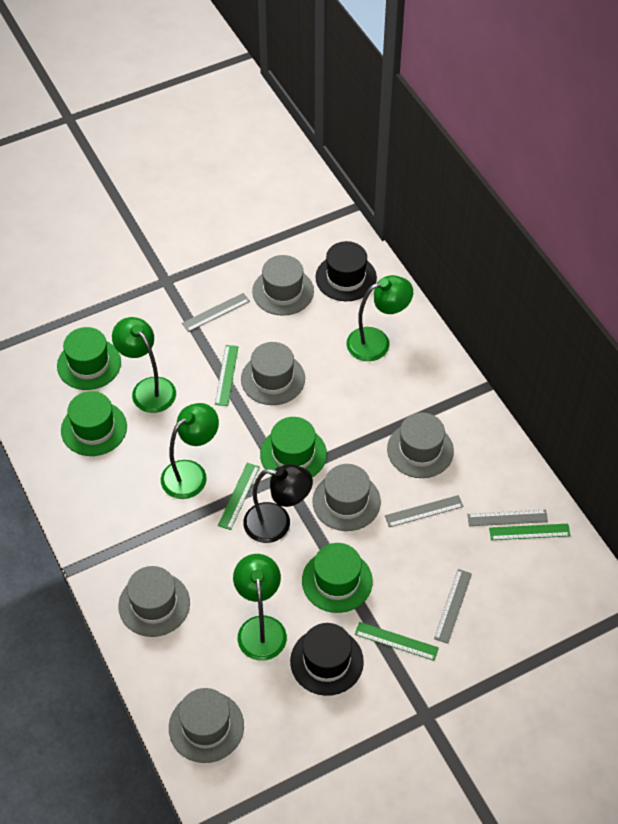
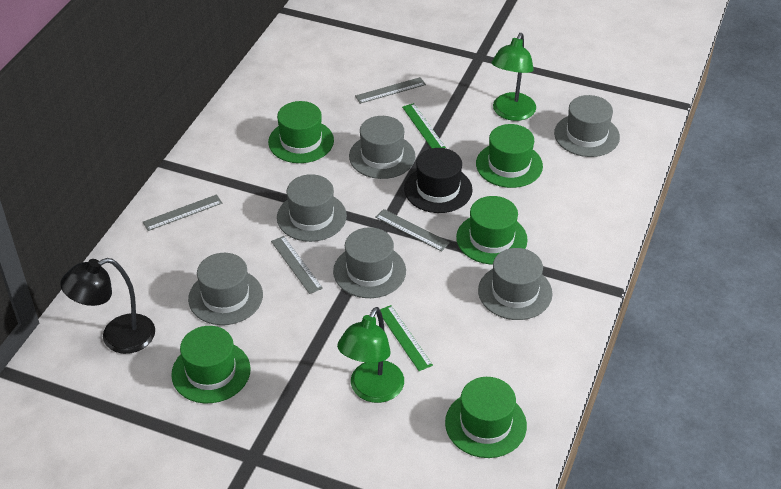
black hat: 2 -> 1
green hat: 4 -> 5
green lamp: 4 -> 2
green ruler: 4 -> 2

